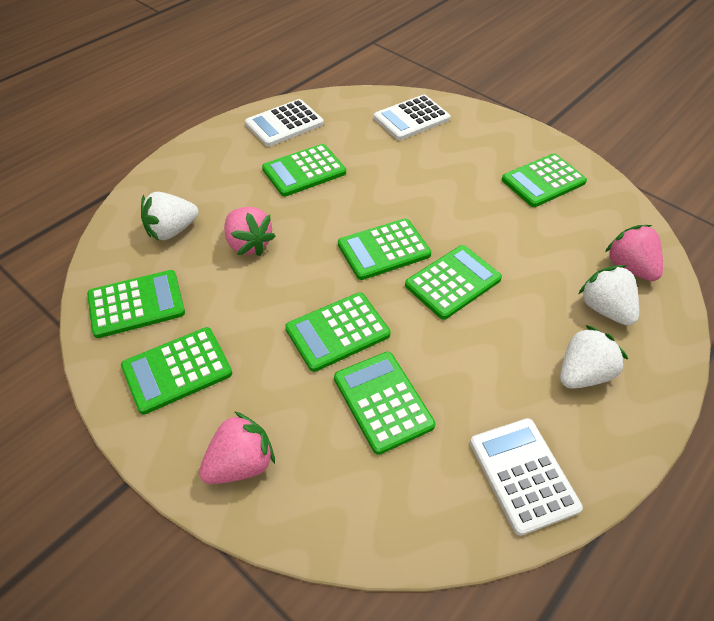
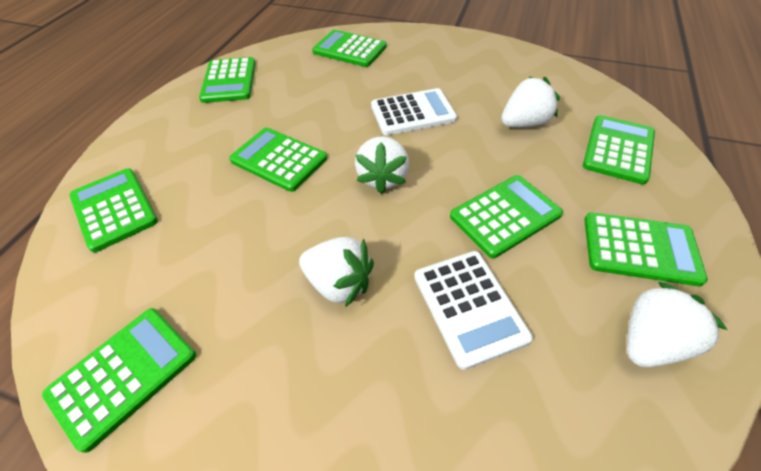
pink strawberry: 3 -> 0
white calculator: 3 -> 2
white strawberry: 3 -> 4

